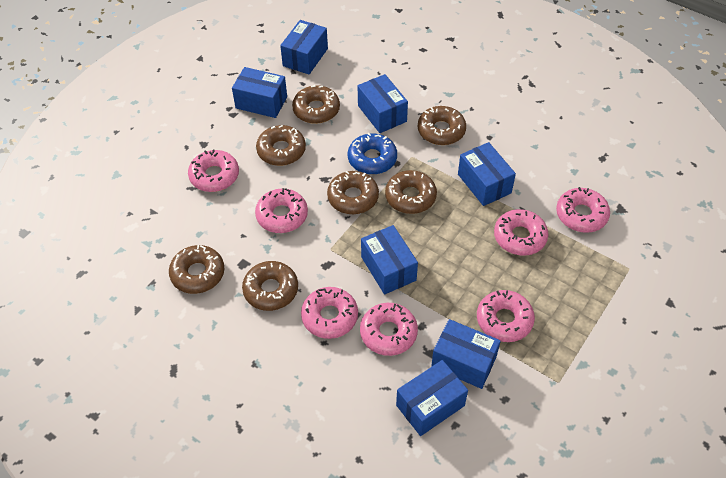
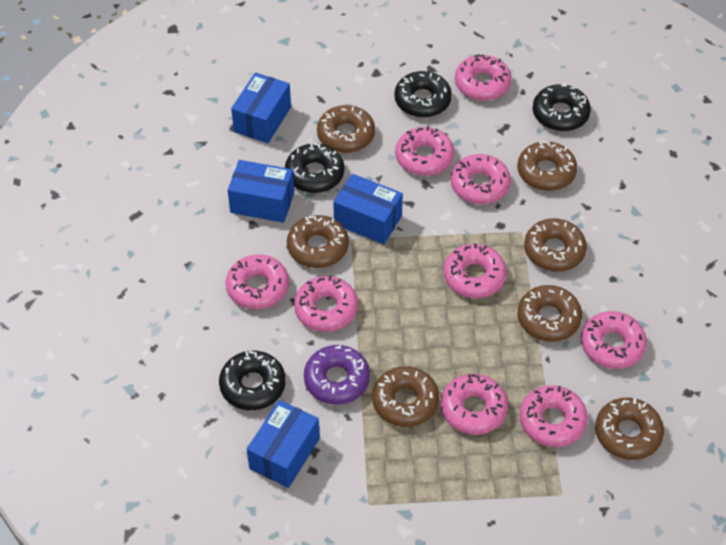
black donut: 0 -> 4
blue box: 7 -> 4
blue donut: 1 -> 0
pink donut: 7 -> 9
purple donut: 0 -> 1

